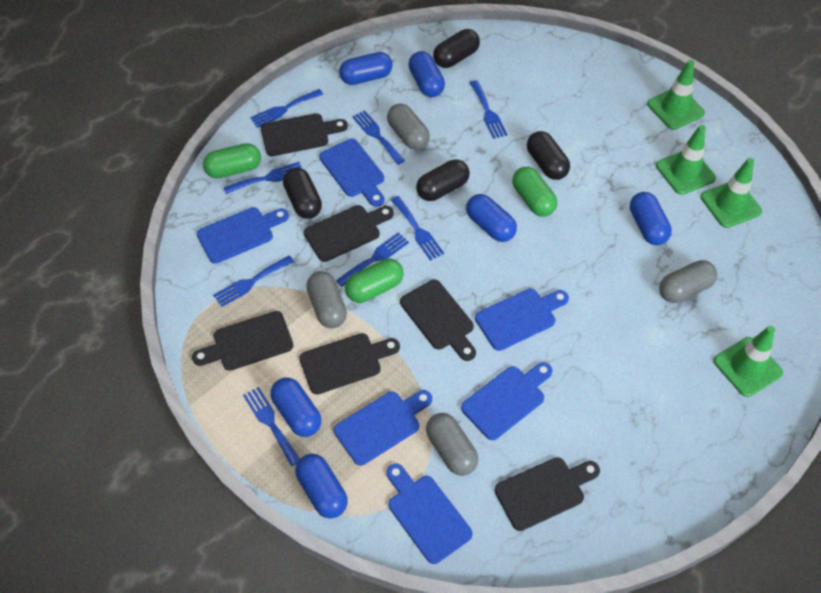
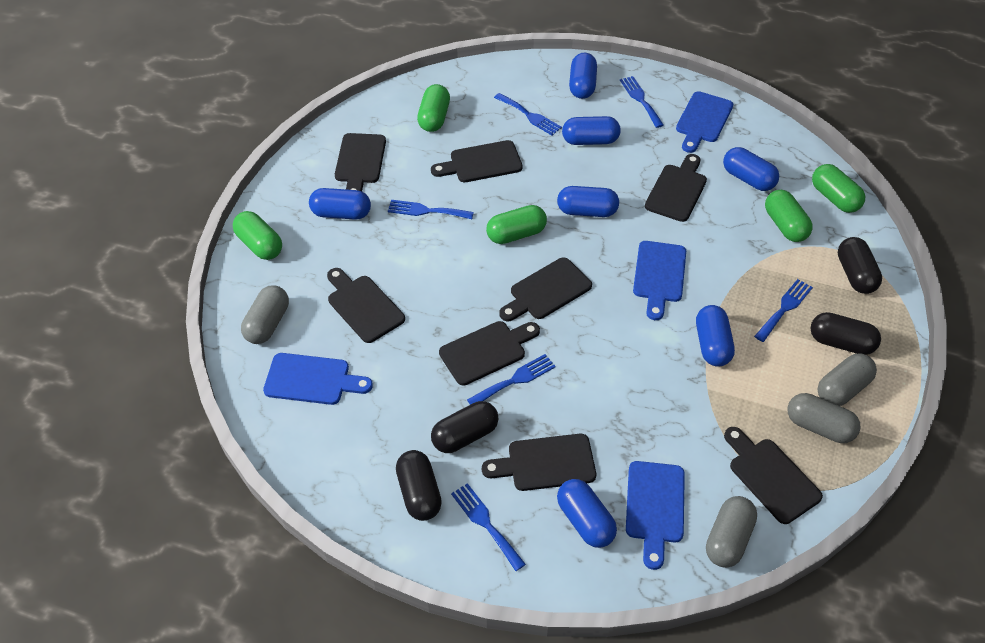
black cutting board: 6 -> 8
blue capsule: 6 -> 7
blue cutting board: 6 -> 4
blue fork: 8 -> 6
green capsule: 3 -> 5
green traffic cone: 4 -> 0

